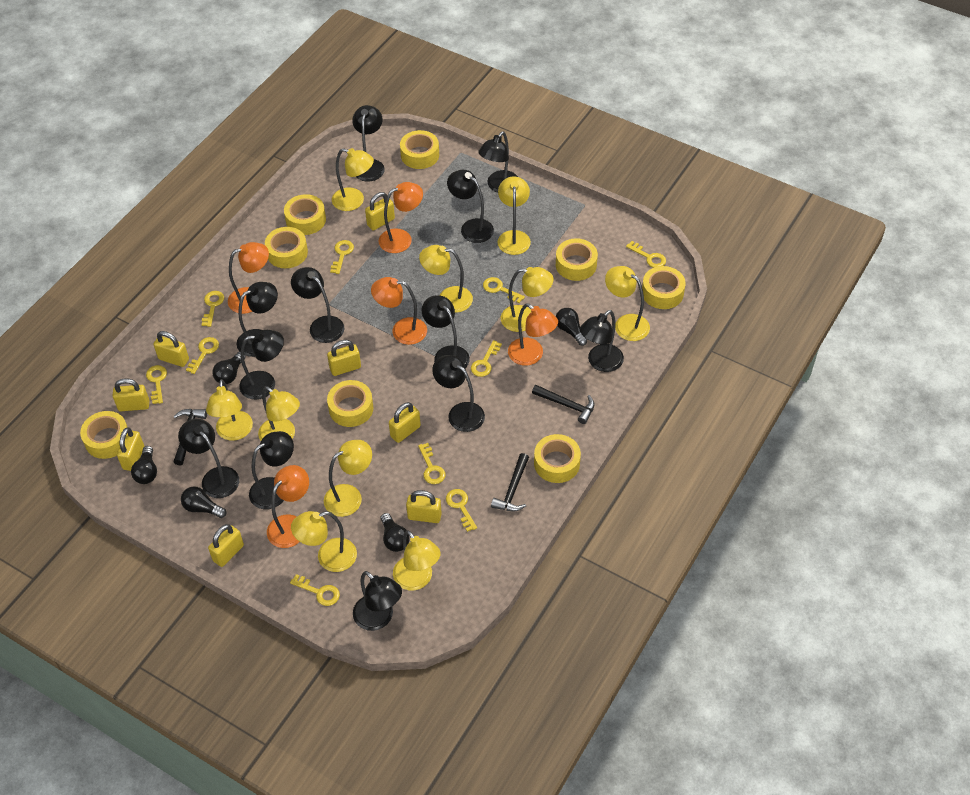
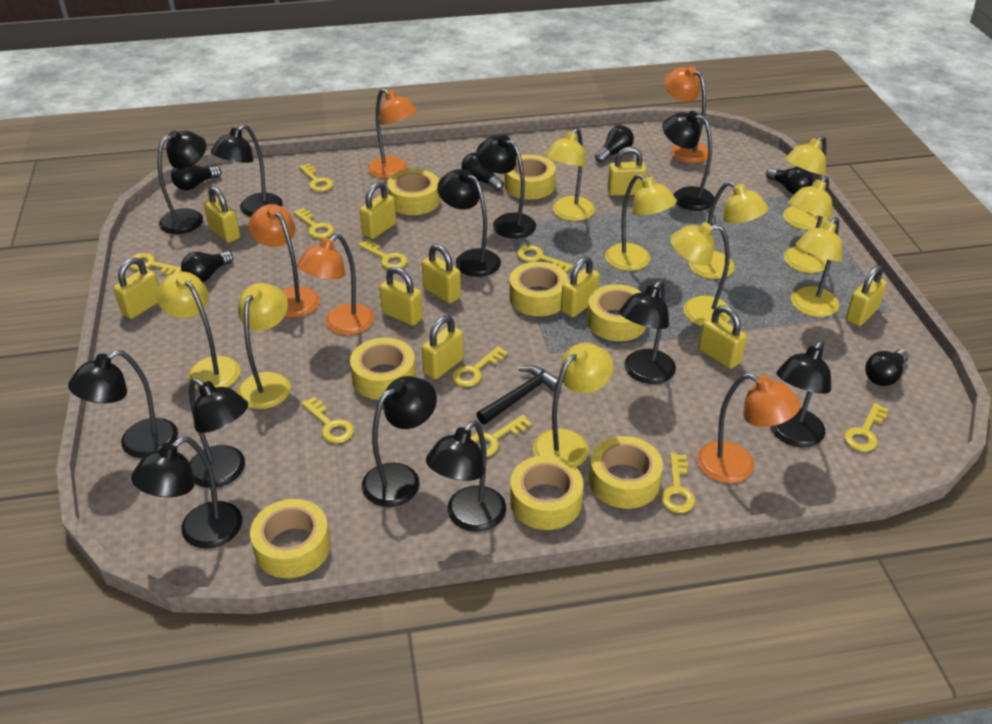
black hammer: 3 -> 1
black light bulb: 5 -> 6
yellow padlock: 8 -> 10

